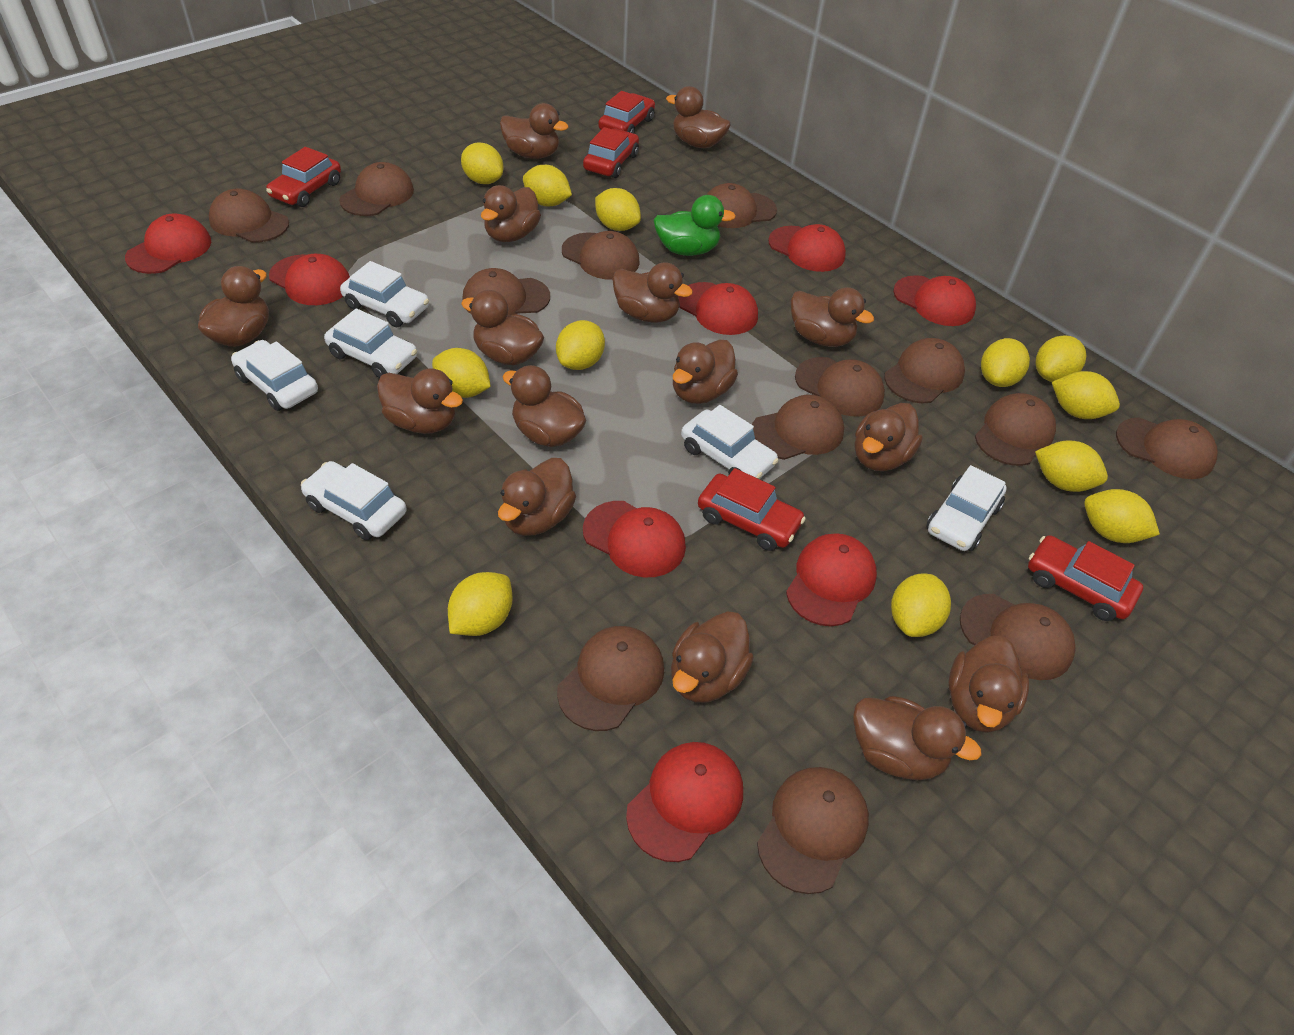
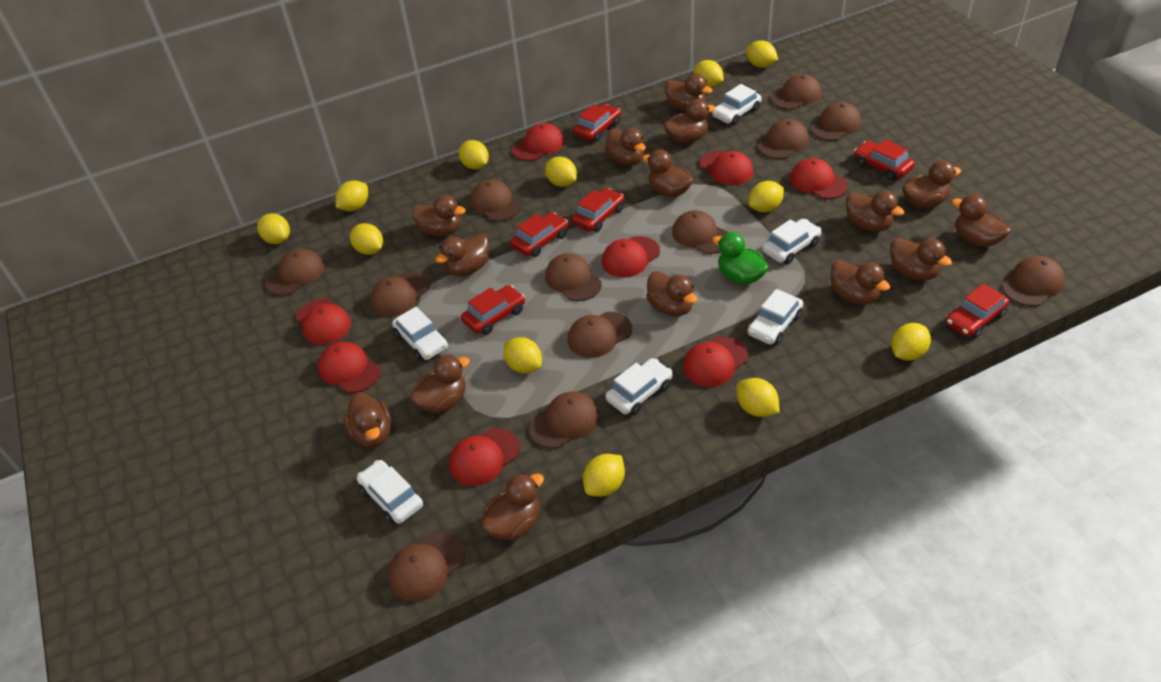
brown cap: 13 -> 12
red car: 5 -> 6

